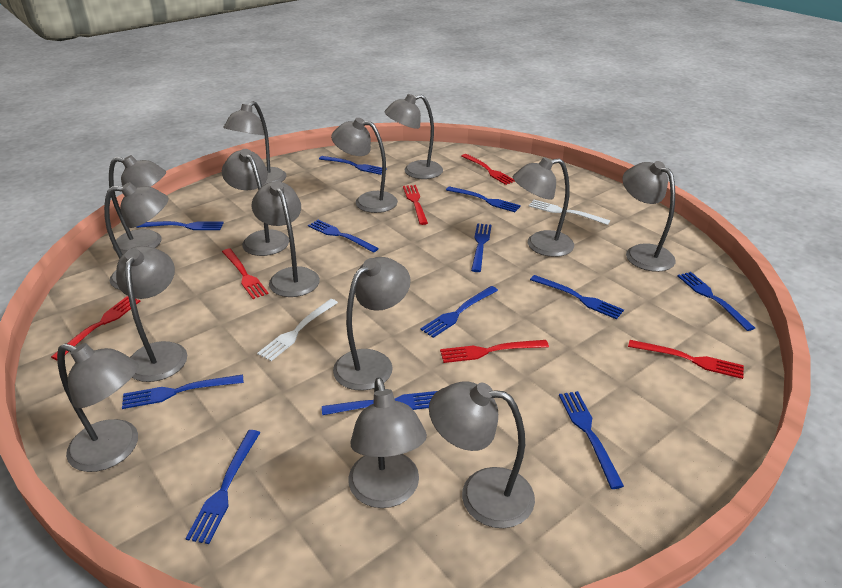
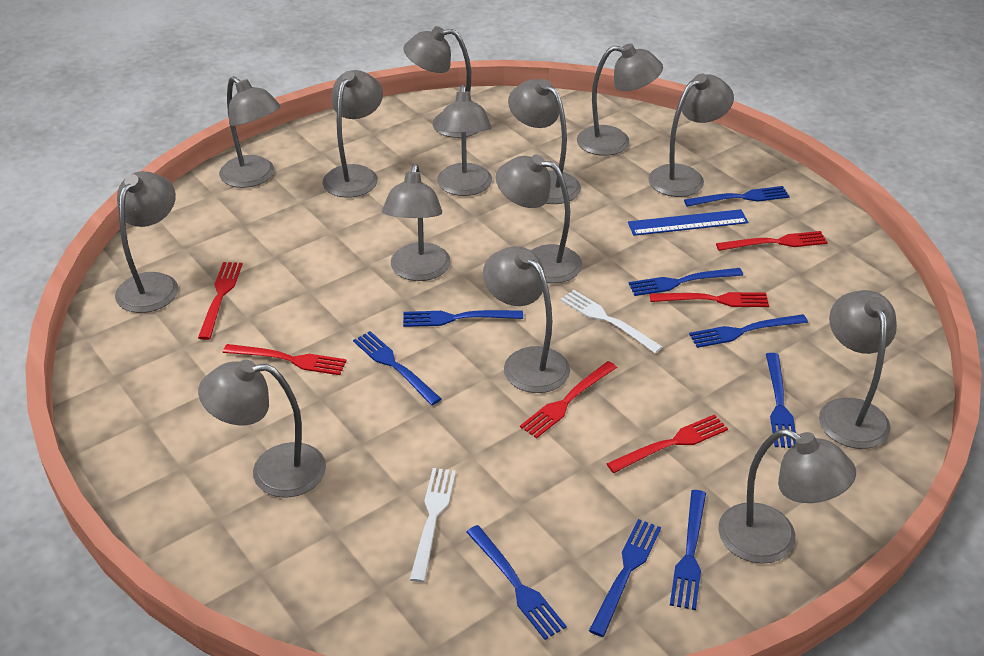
blue fork: 12 -> 9
blue ruler: 0 -> 1

